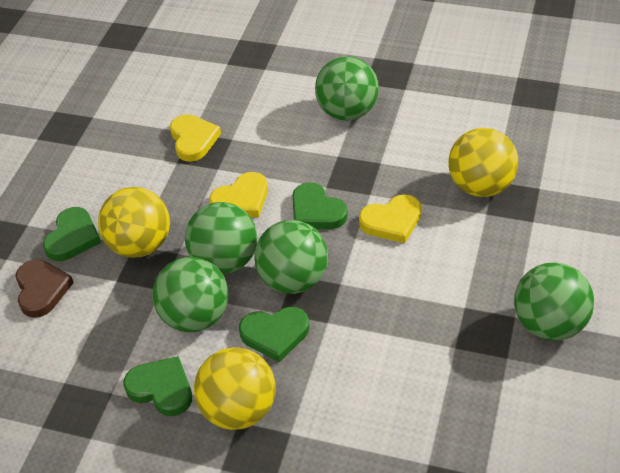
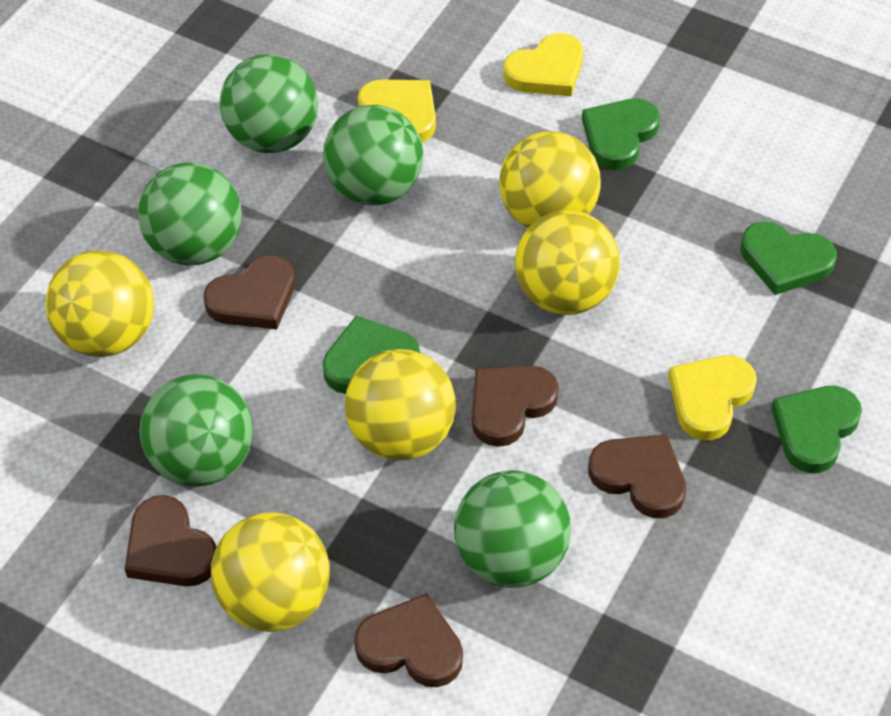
brown heart: 1 -> 5
yellow ball: 3 -> 5

